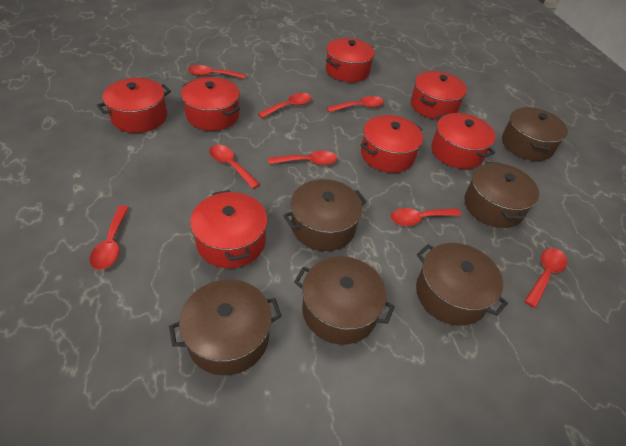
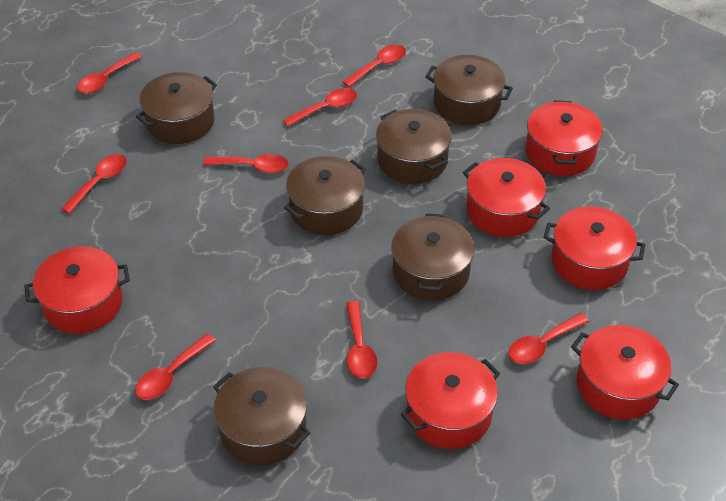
red pot: 7 -> 6

